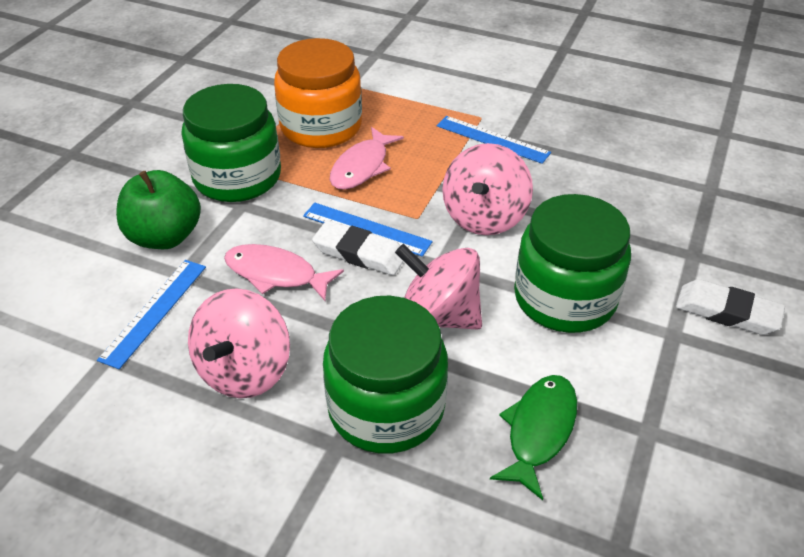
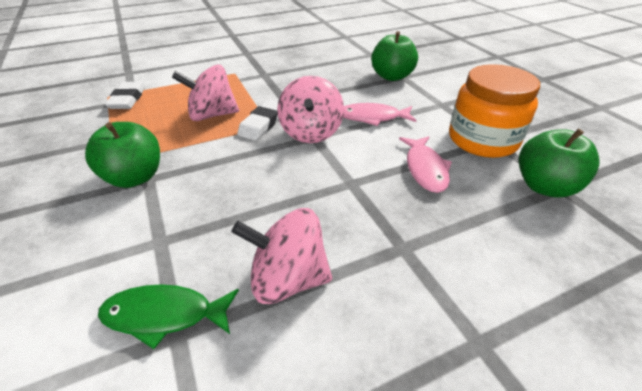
blue ruler: 3 -> 0
green apple: 1 -> 3
green jar: 3 -> 0

